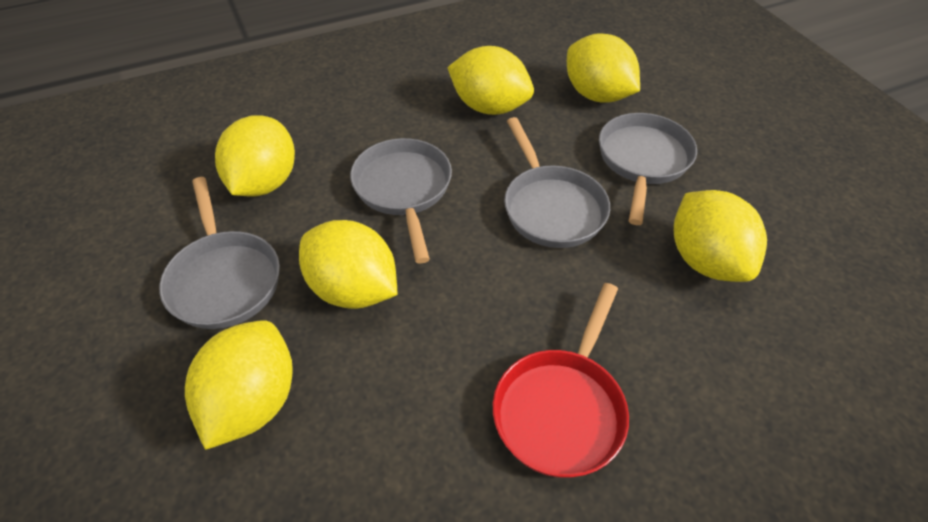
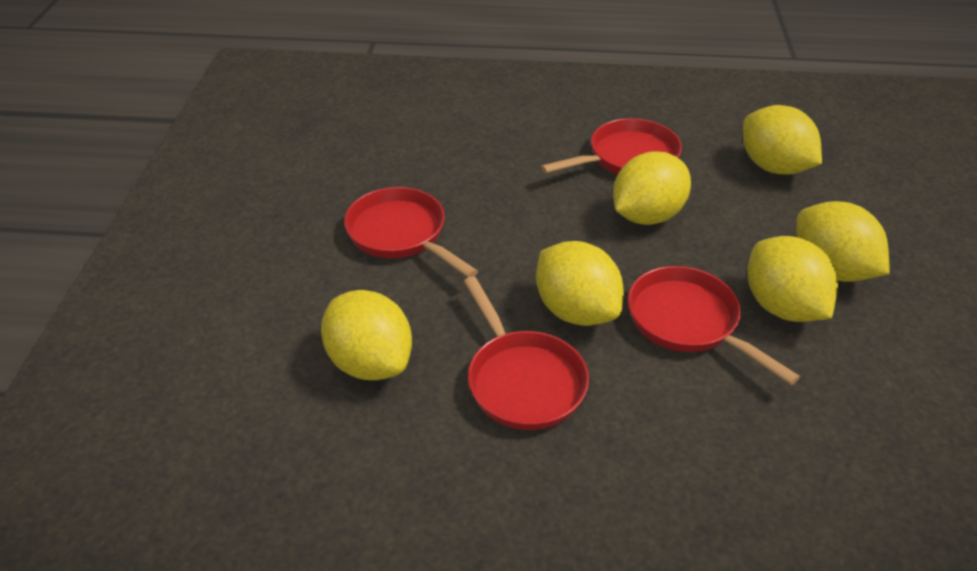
grey pan: 4 -> 0
red pan: 1 -> 4

